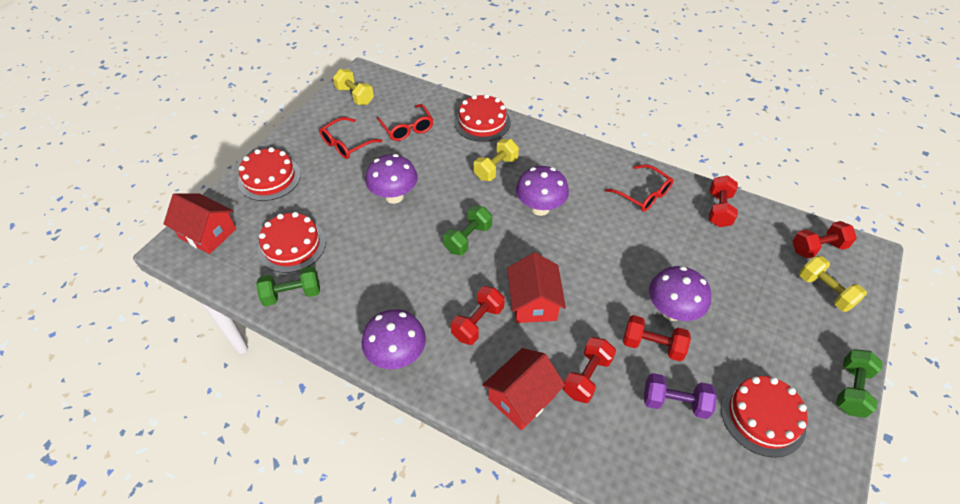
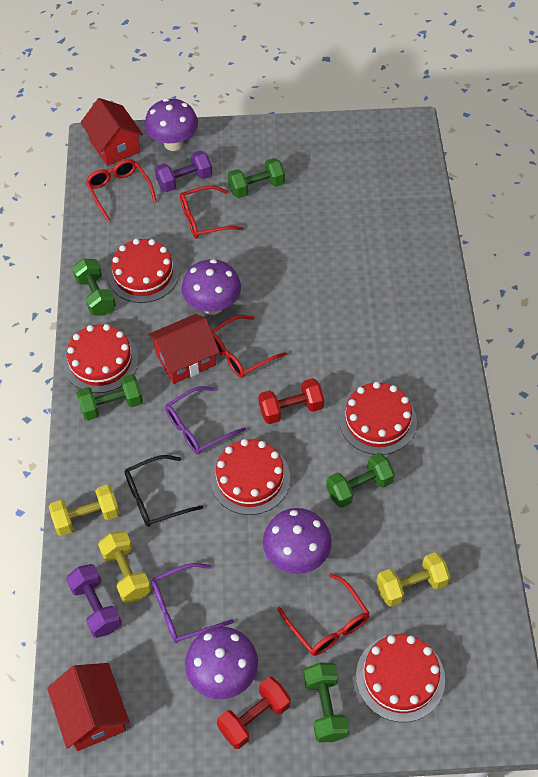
black glasses: 0 -> 1
green dumbbell: 3 -> 5
purple dumbbell: 1 -> 2
purple glasses: 0 -> 2
red cake: 4 -> 5
red dumbbell: 5 -> 2
red glasses: 3 -> 4

